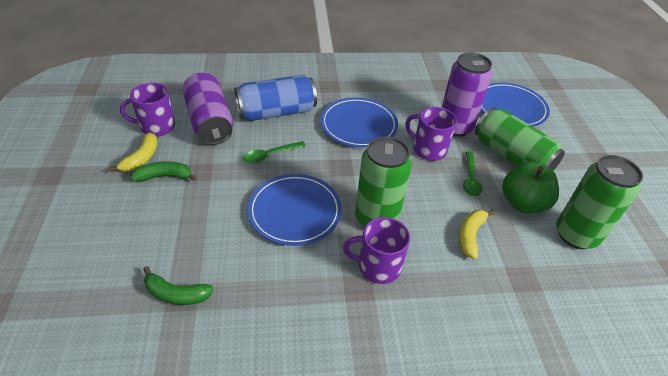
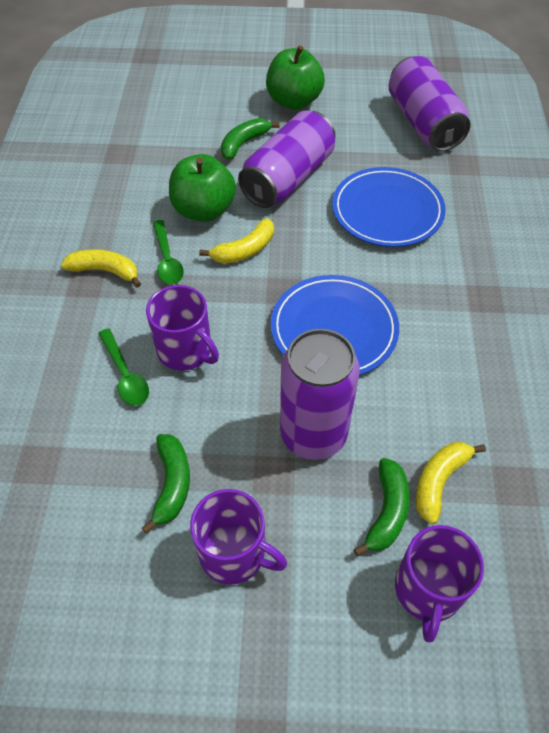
blue can: 1 -> 0
blue plate: 3 -> 2
green apple: 1 -> 2
green banana: 2 -> 3
green can: 3 -> 0
purple can: 2 -> 3
yellow banana: 2 -> 3

